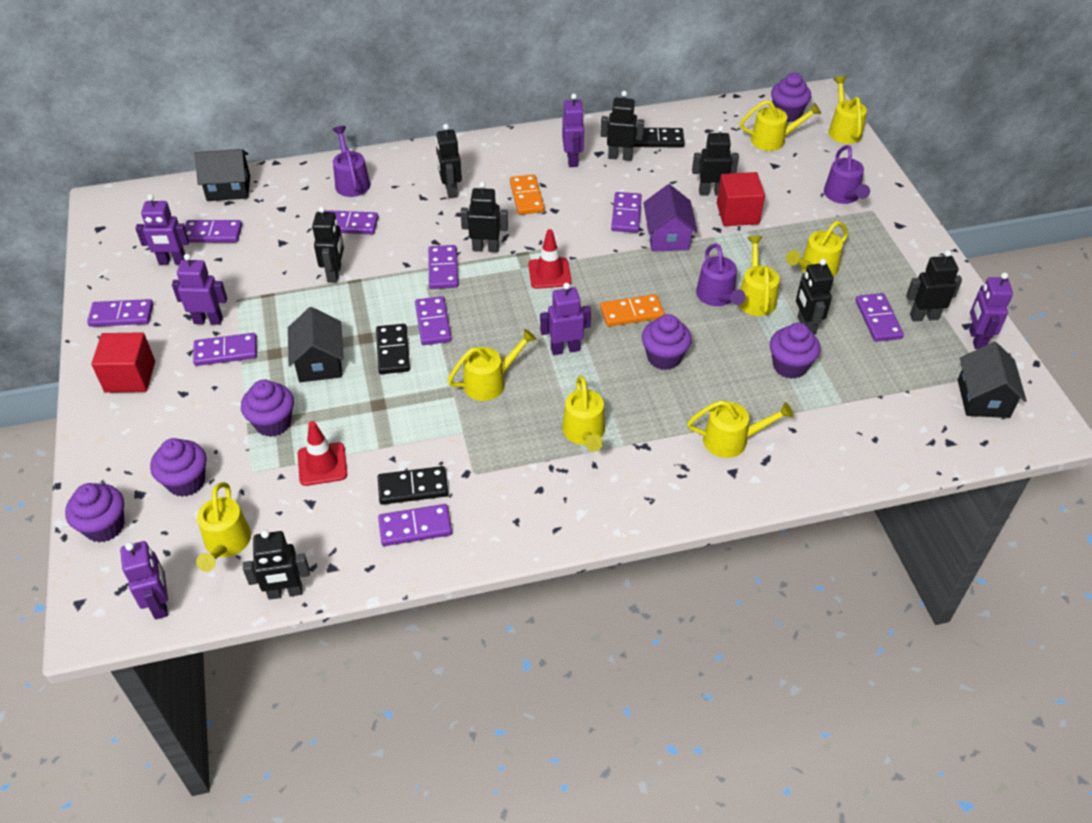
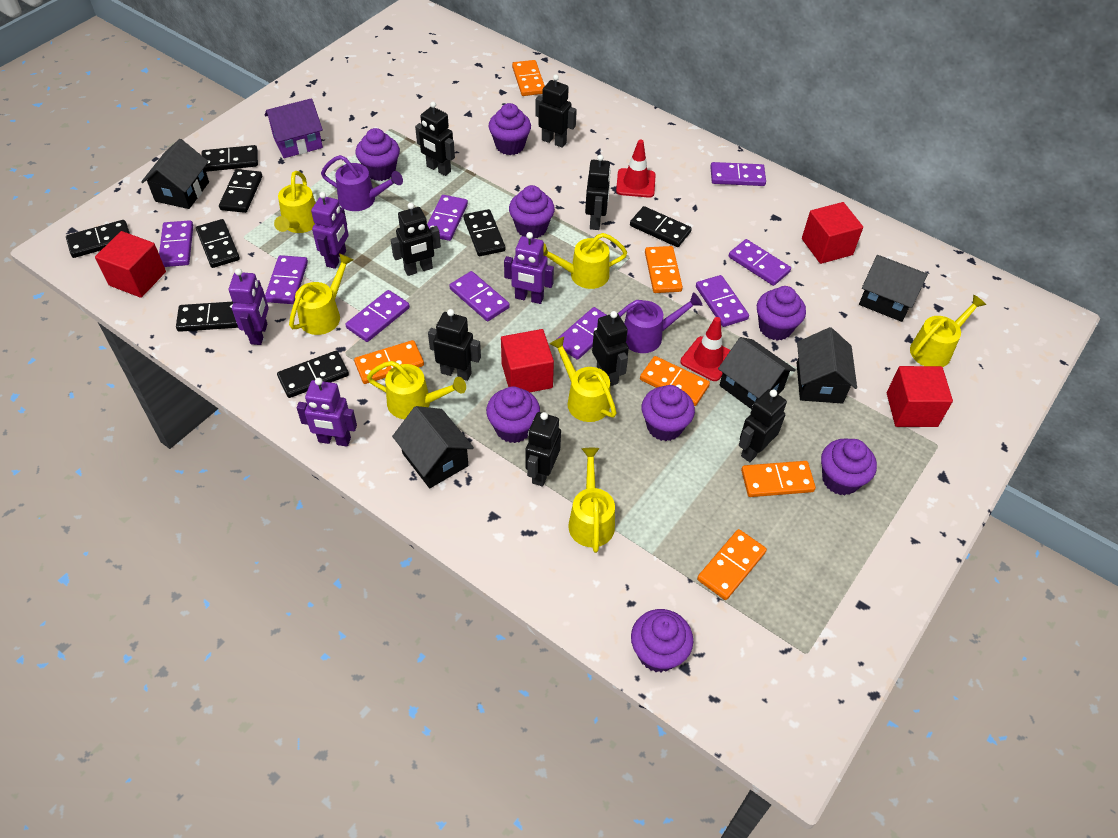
black domino: 3 -> 8
black house: 3 -> 5
orange domino: 2 -> 6
purple cupcake: 6 -> 8
purple robot: 6 -> 4
purple watering can: 3 -> 2
red cube: 2 -> 4
yellow watering can: 8 -> 7

